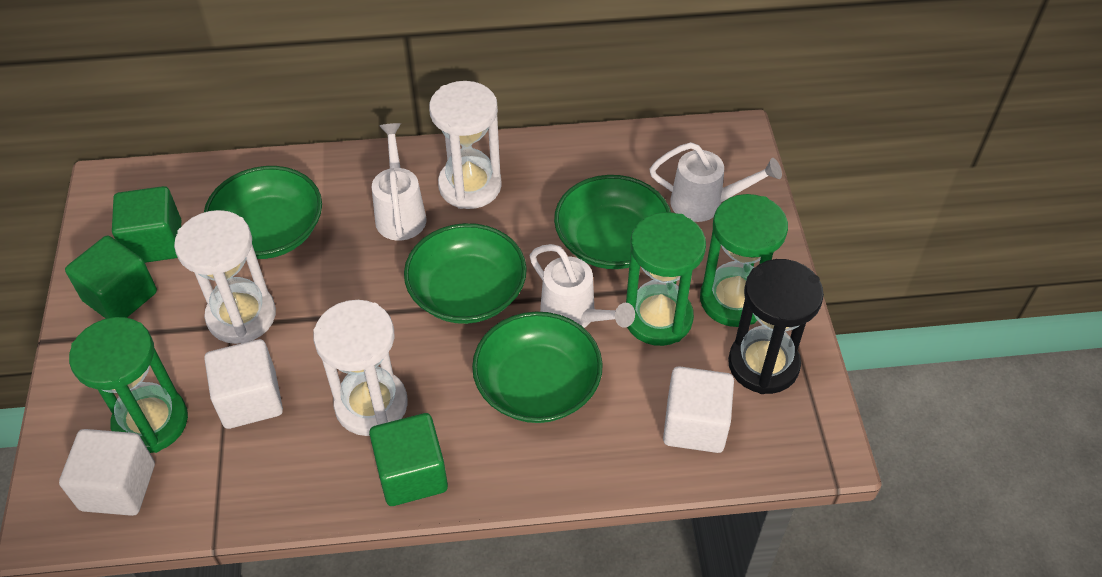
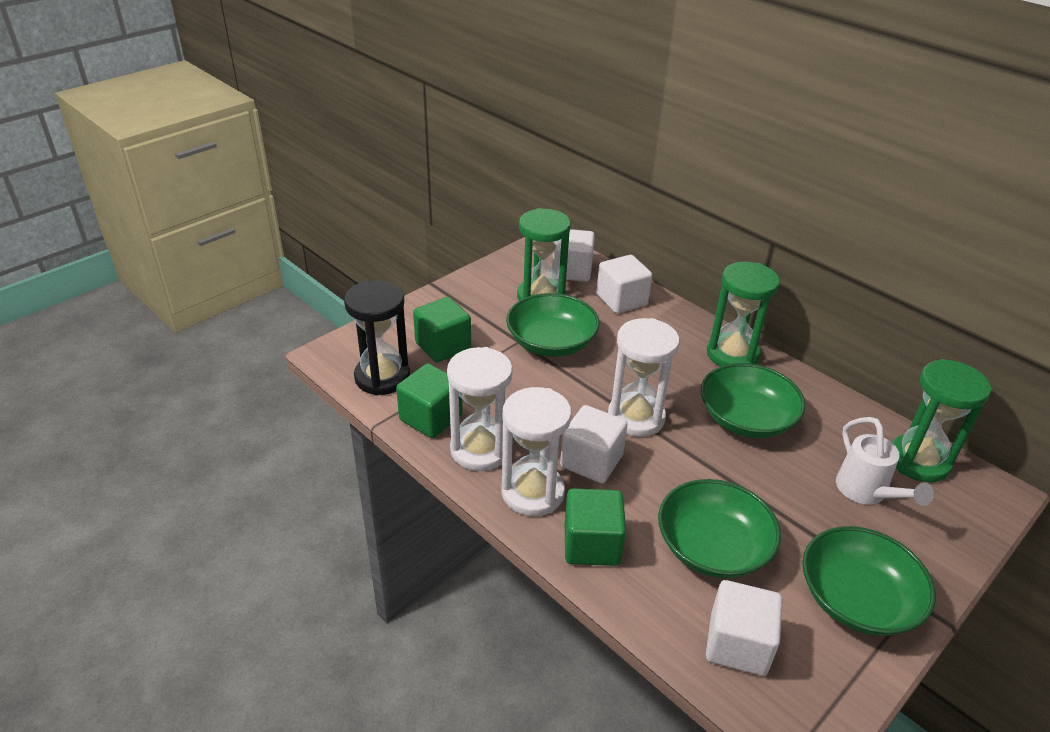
white cube: 3 -> 4
white watering can: 3 -> 1

